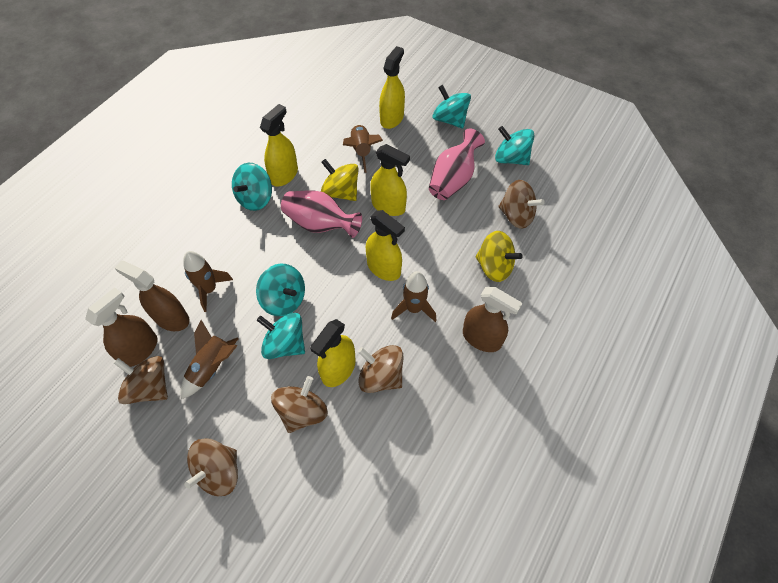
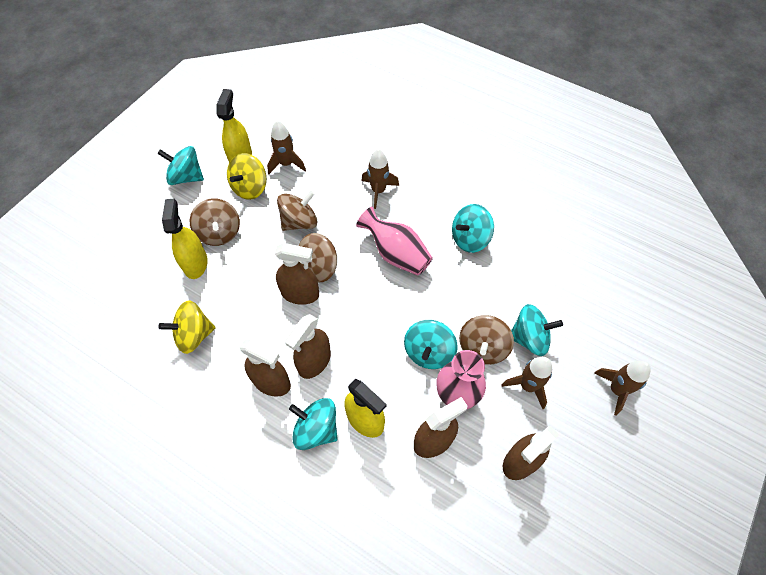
brown spinning top: 5 -> 4
brown spray bottle: 3 -> 5
yellow spray bottle: 5 -> 3

